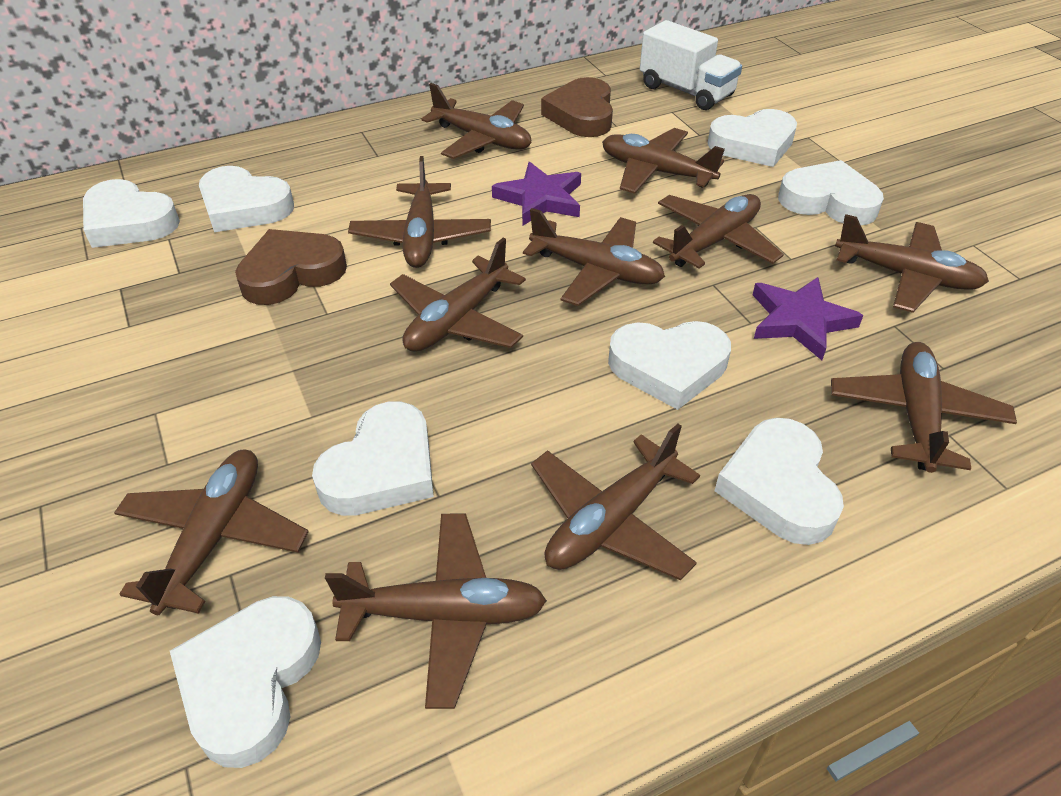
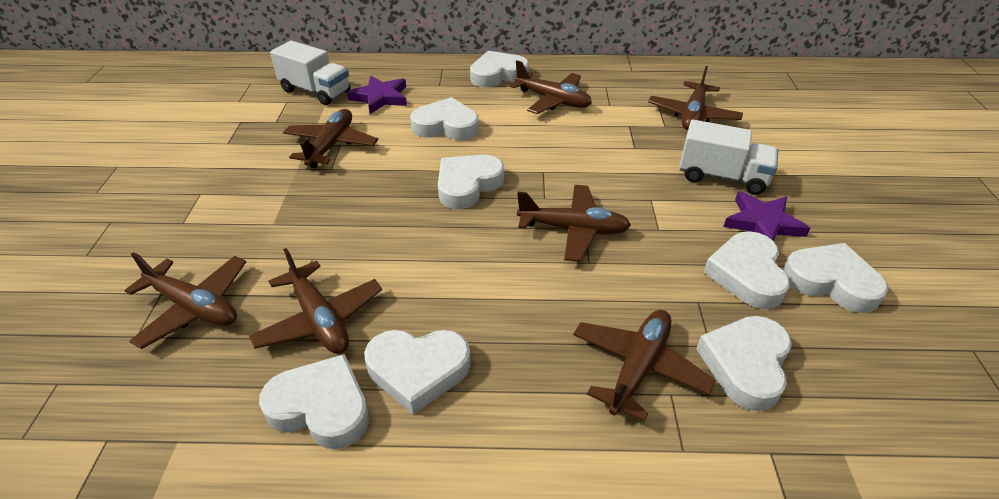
brown heart: 2 -> 0
brown plane: 11 -> 7
white truck: 1 -> 2

